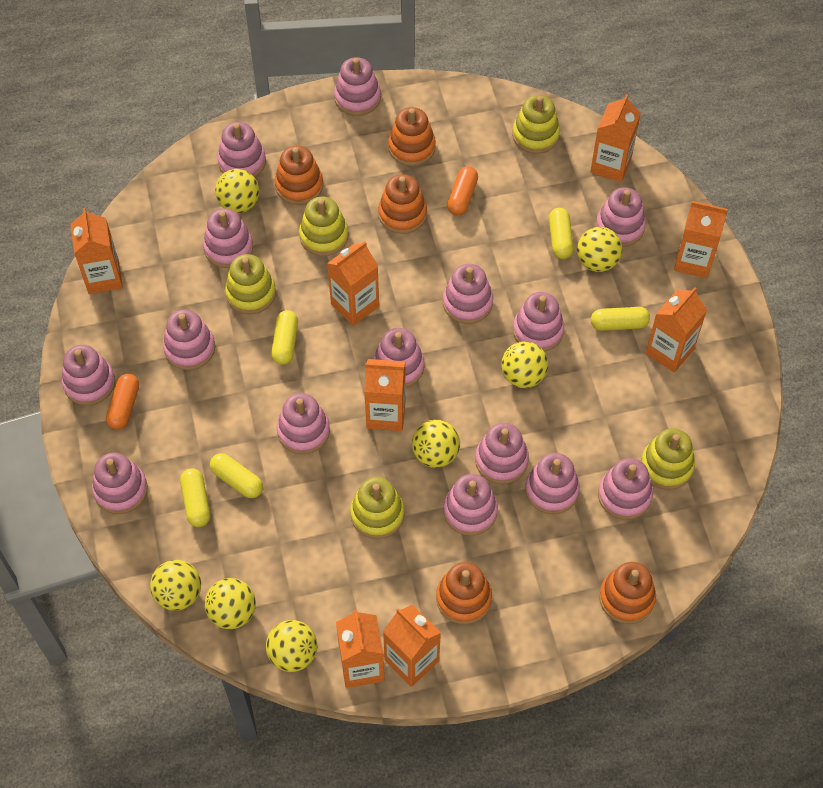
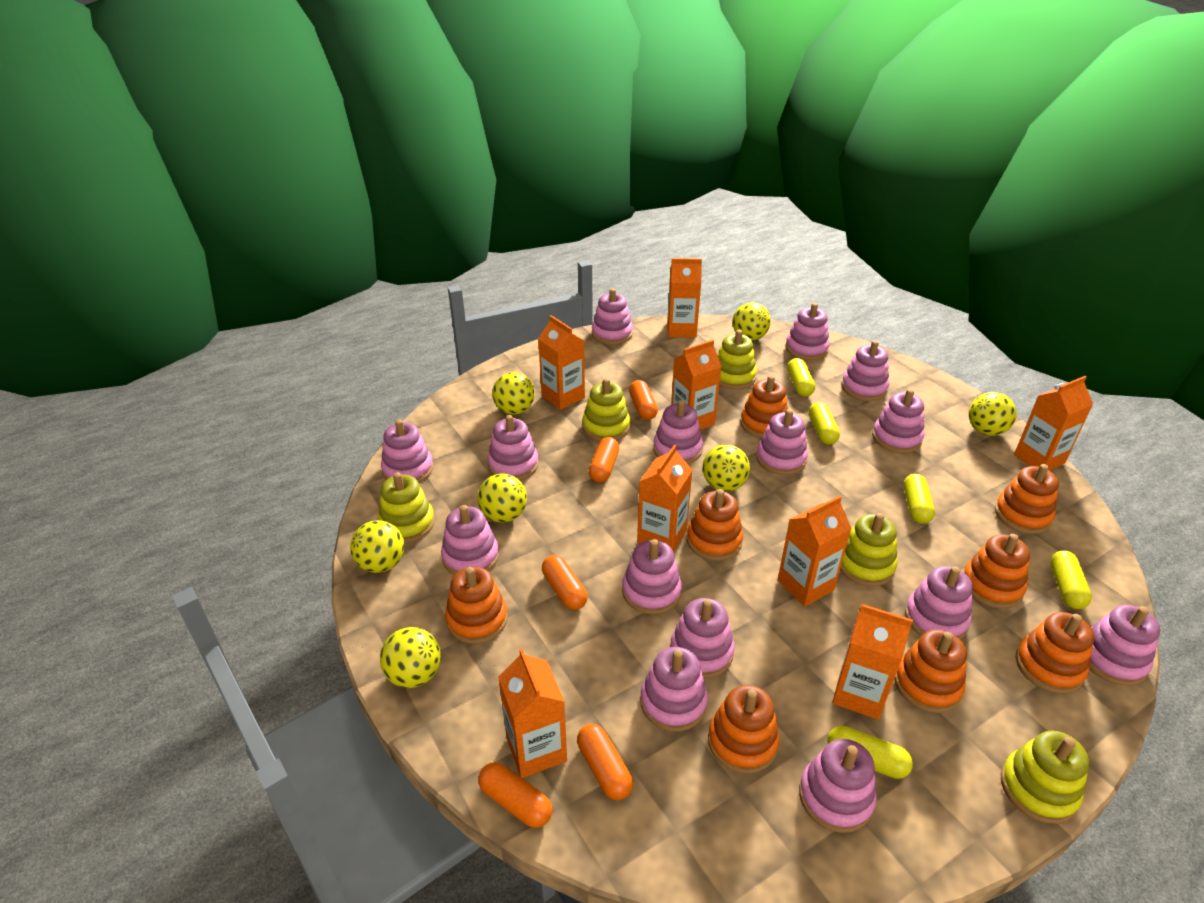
orange capsule: 2 -> 5
orange stacking toy: 5 -> 8

